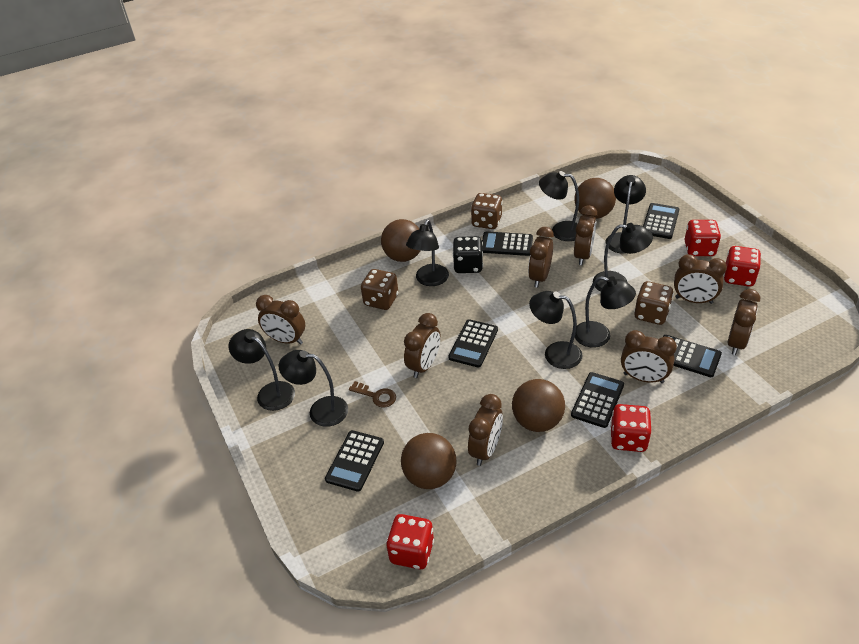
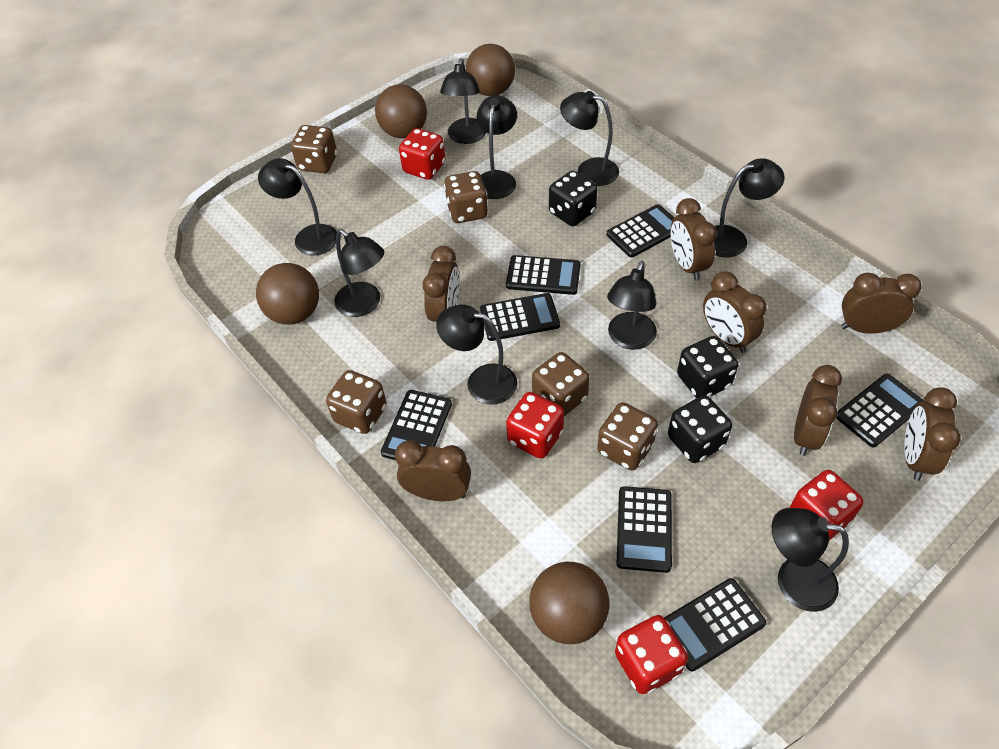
black calculator: 6 -> 7
black dice: 1 -> 3
black lamp: 8 -> 9
brown clock: 8 -> 7
brown dice: 3 -> 5
brown key: 1 -> 0

